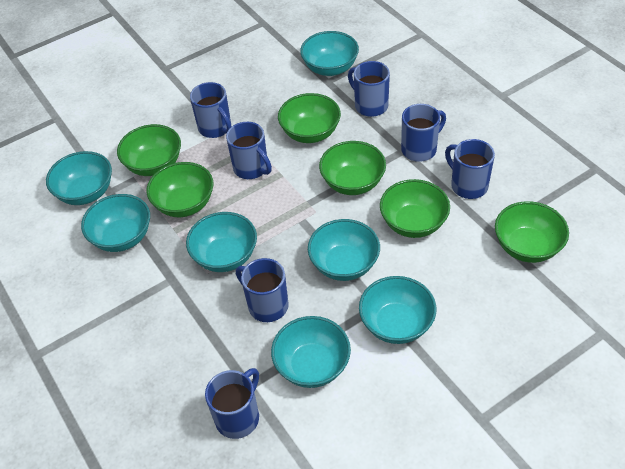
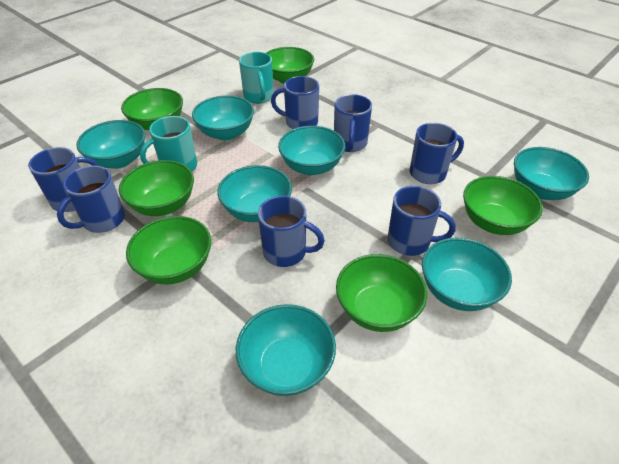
turquoise mug: 0 -> 2

